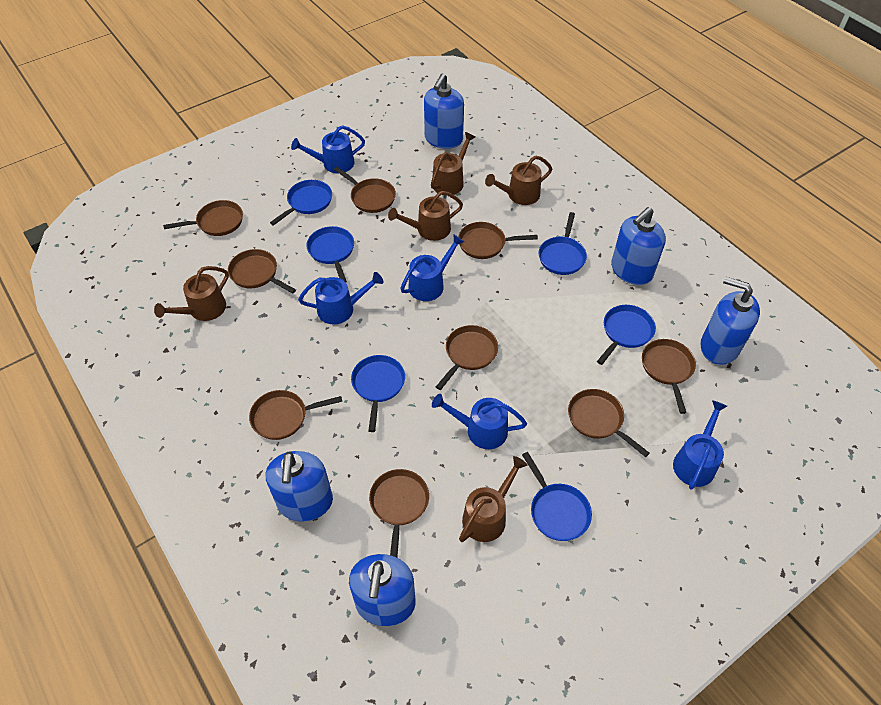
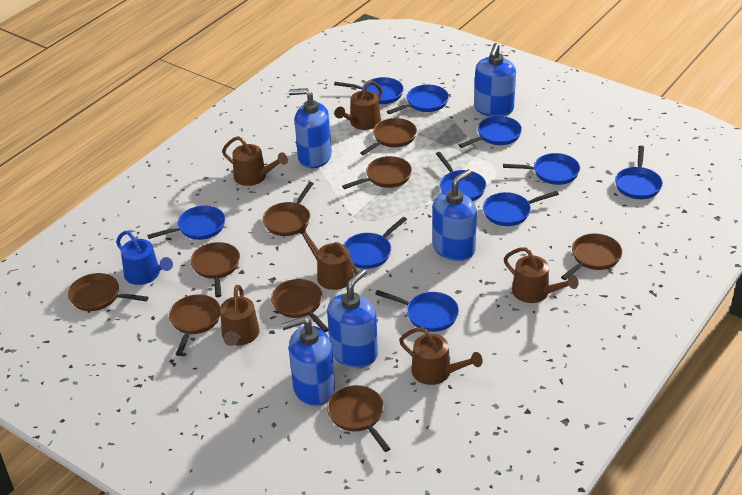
blue pan: 6 -> 10
blue watering can: 5 -> 1
brown watering can: 5 -> 6

